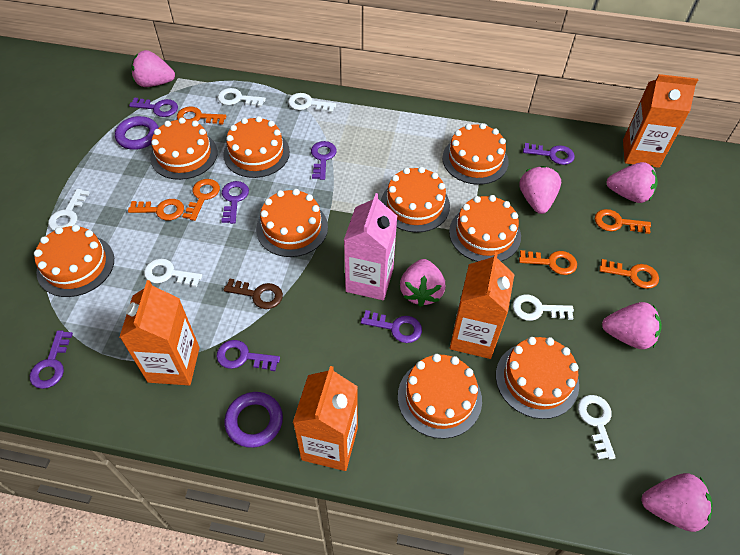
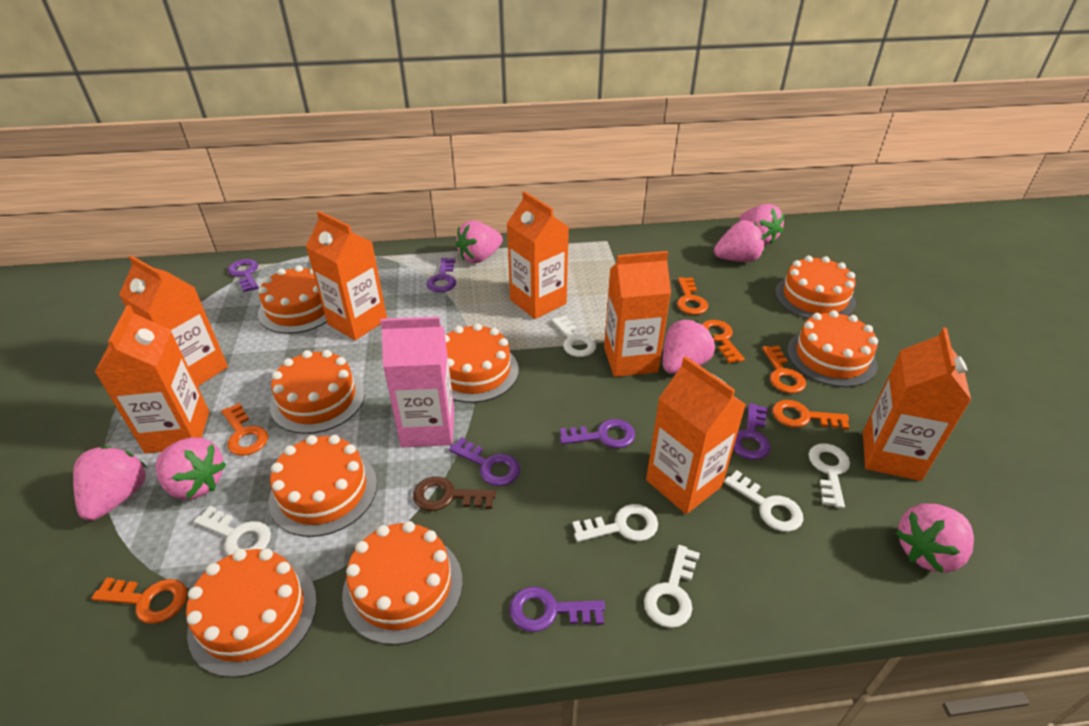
orange cake: 9 -> 8
orange carton: 4 -> 7
pink strawberry: 6 -> 7
purple key: 7 -> 6
purple ring: 2 -> 0

